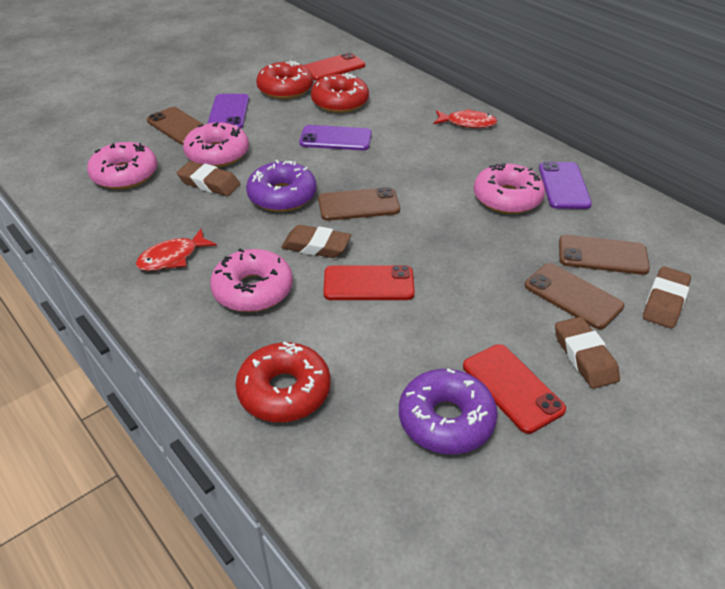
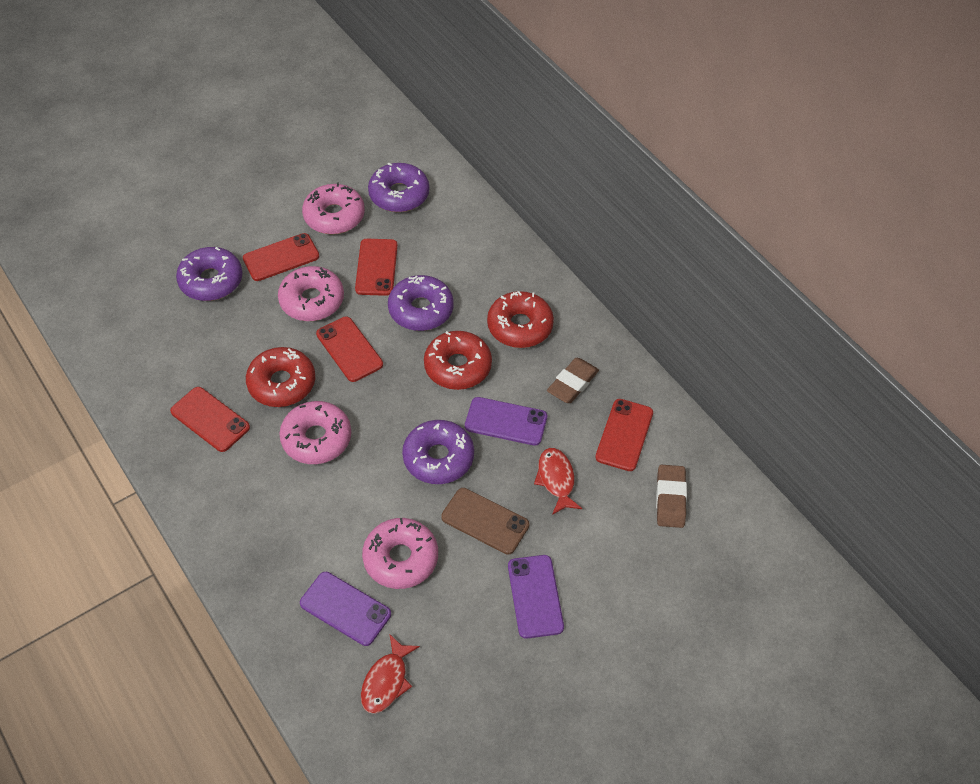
brown eraser: 4 -> 2
brown phone: 4 -> 1
purple donut: 2 -> 4
red phone: 3 -> 5

